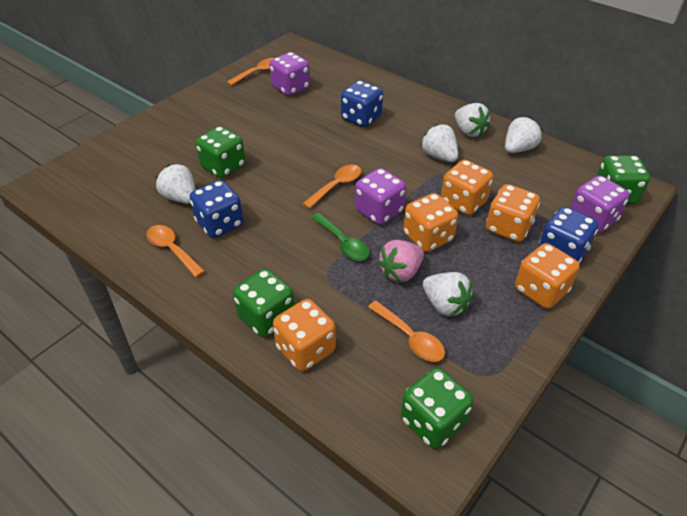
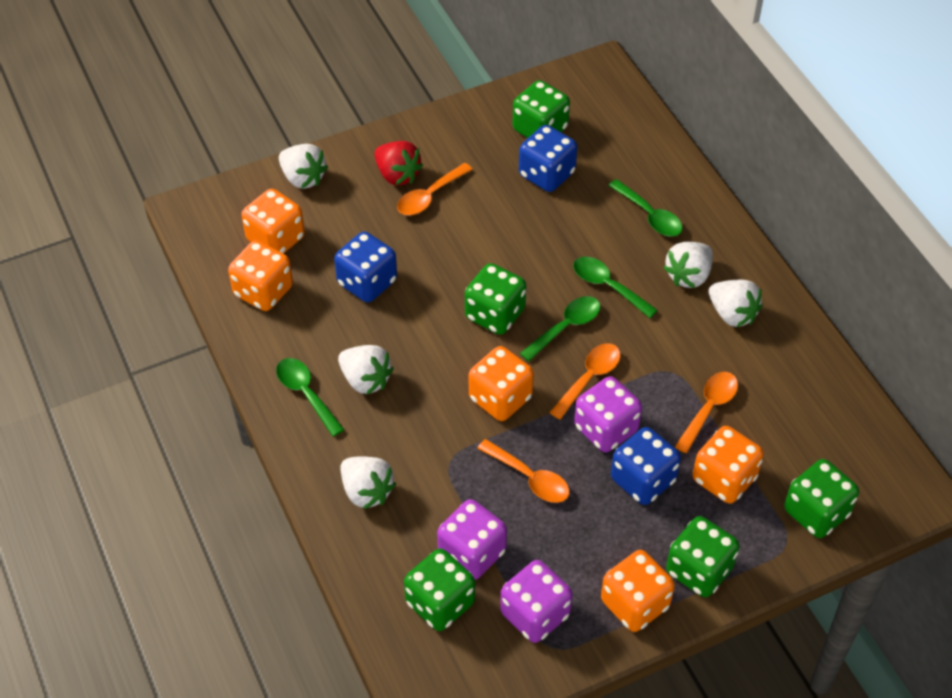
green dice: 4 -> 5
green spoon: 1 -> 4
pink strawberry: 1 -> 0
red strawberry: 0 -> 1

